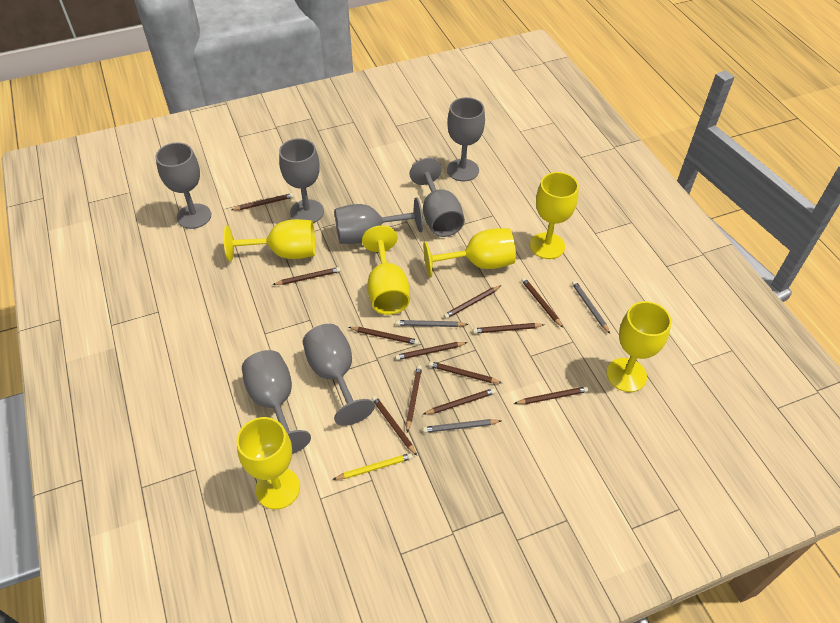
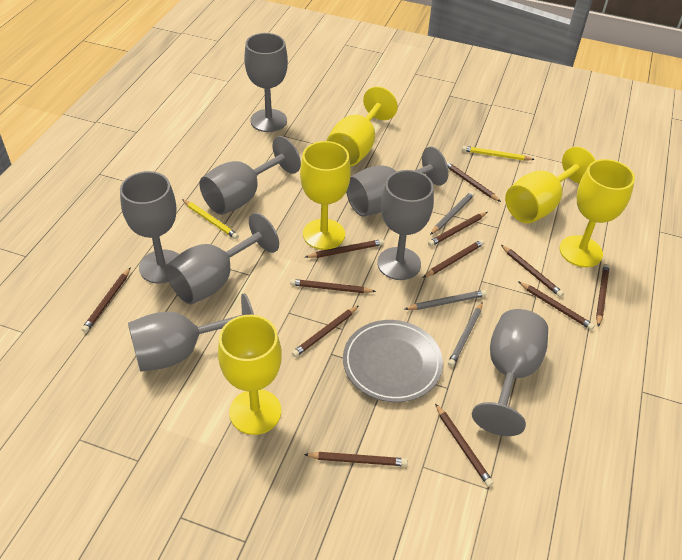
grey goblet: 7 -> 8
grey plate: 0 -> 1
yellow goblet: 6 -> 5
yellow pencil: 1 -> 2

